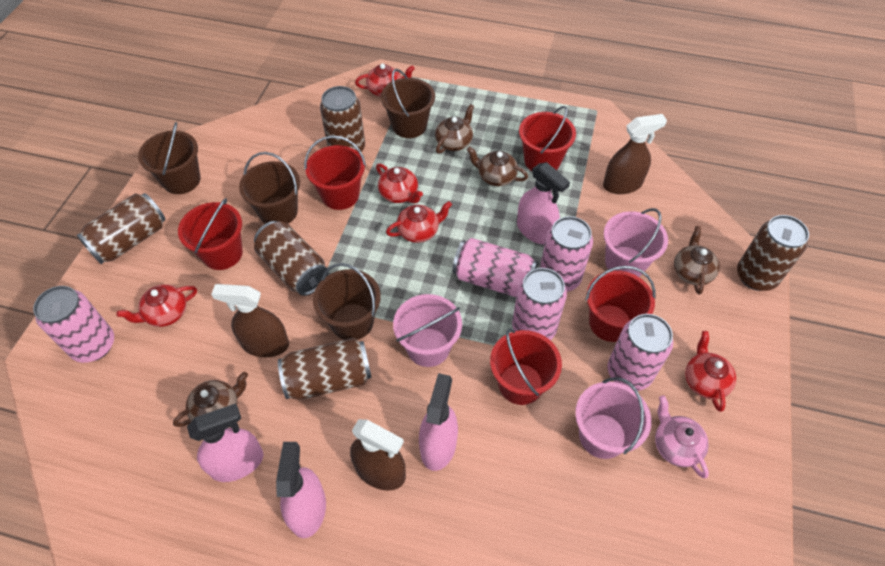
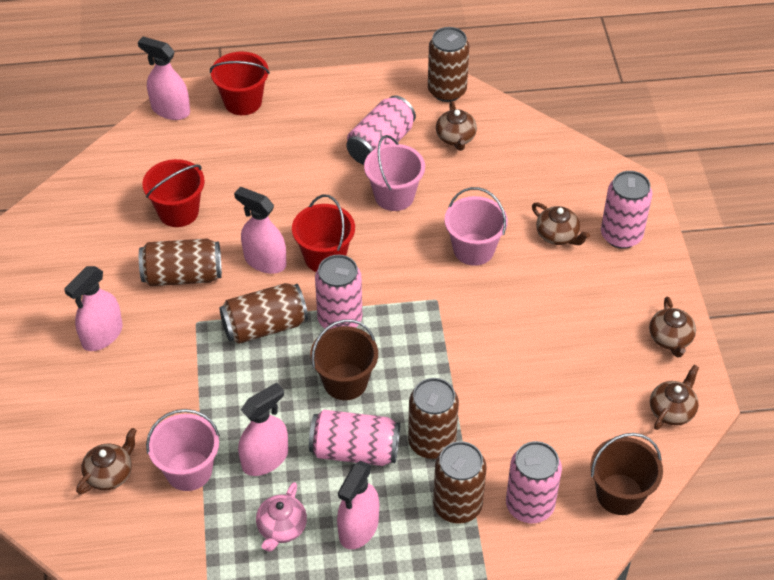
brown bucket: 4 -> 2
brown spray bottle: 3 -> 0
brown teapot: 4 -> 5
pink spray bottle: 4 -> 5
red bucket: 5 -> 3
red teapot: 5 -> 0

